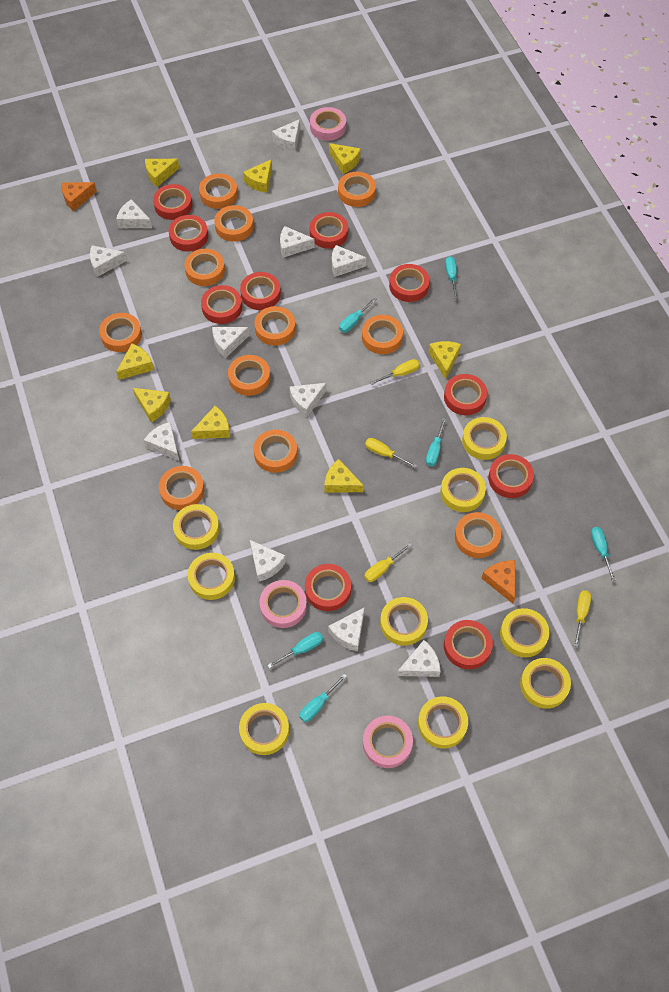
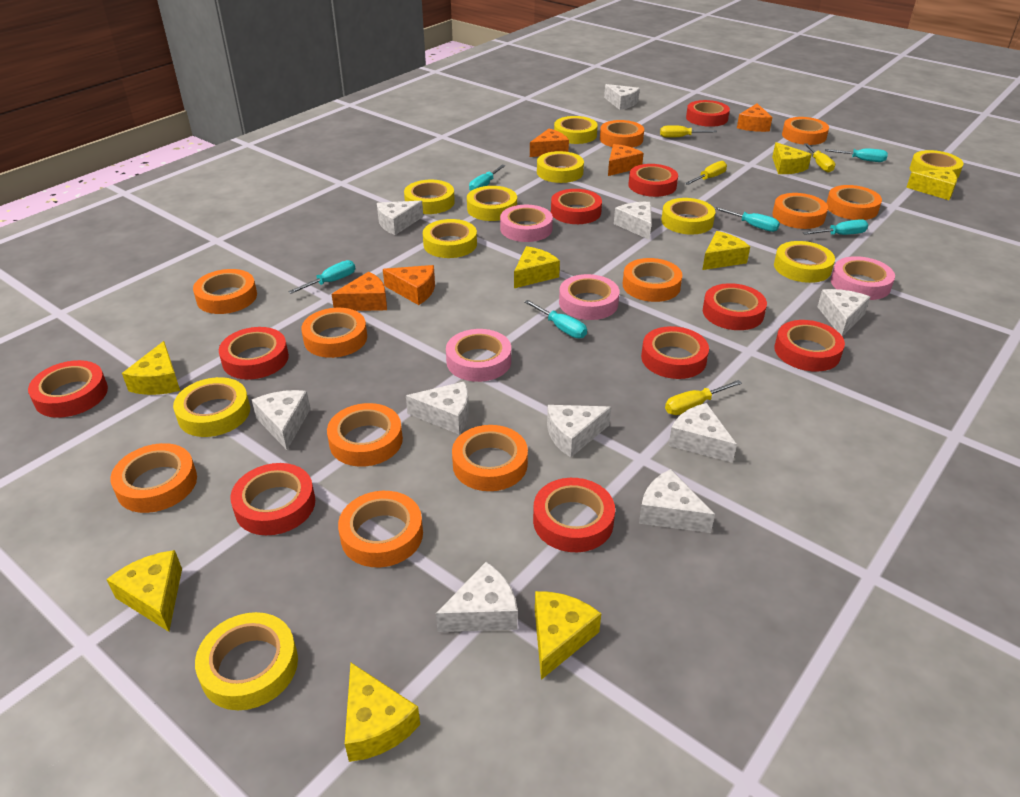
orange cheese: 2 -> 5
pink tape: 3 -> 4
white cheese: 11 -> 10
yellow tape: 9 -> 10

